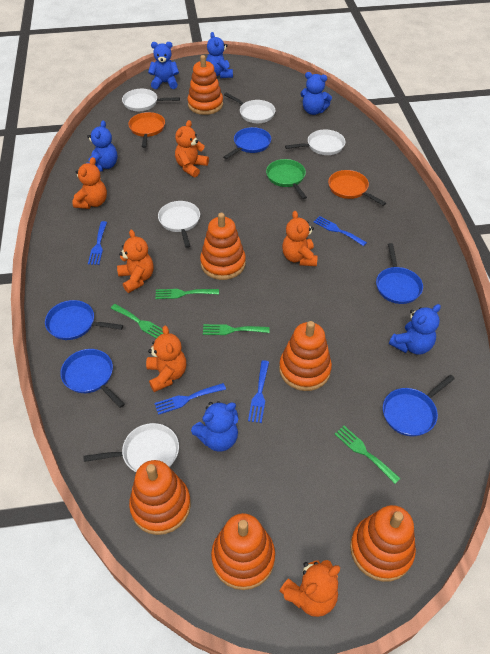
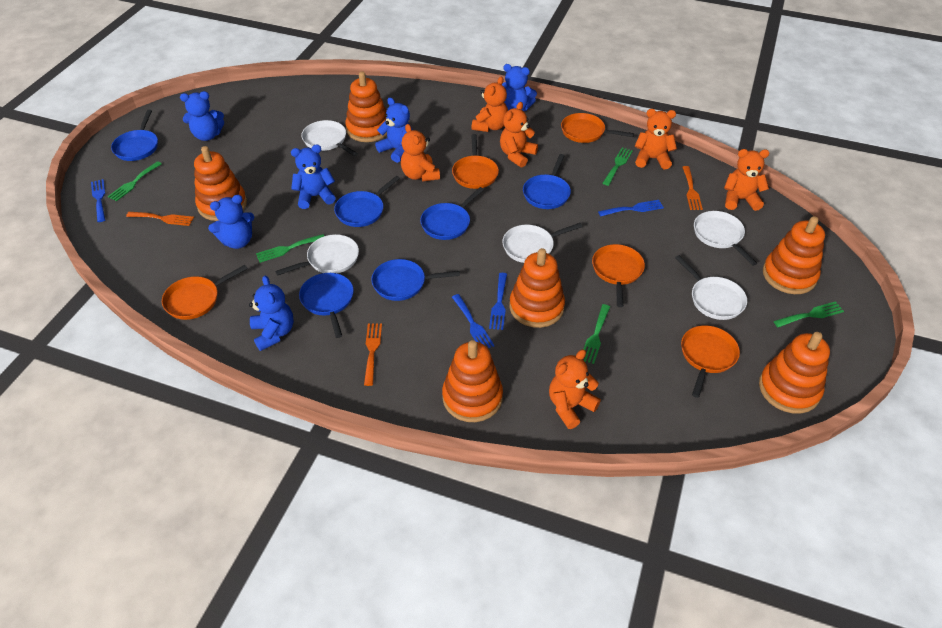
blue pan: 5 -> 6
green fork: 4 -> 5
green pan: 1 -> 0
orange fork: 0 -> 3
orange pan: 2 -> 5

